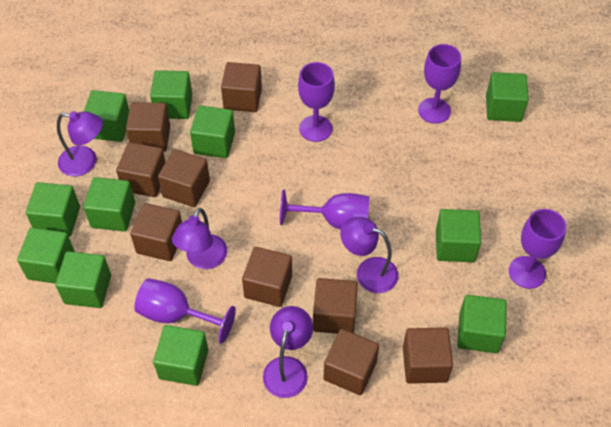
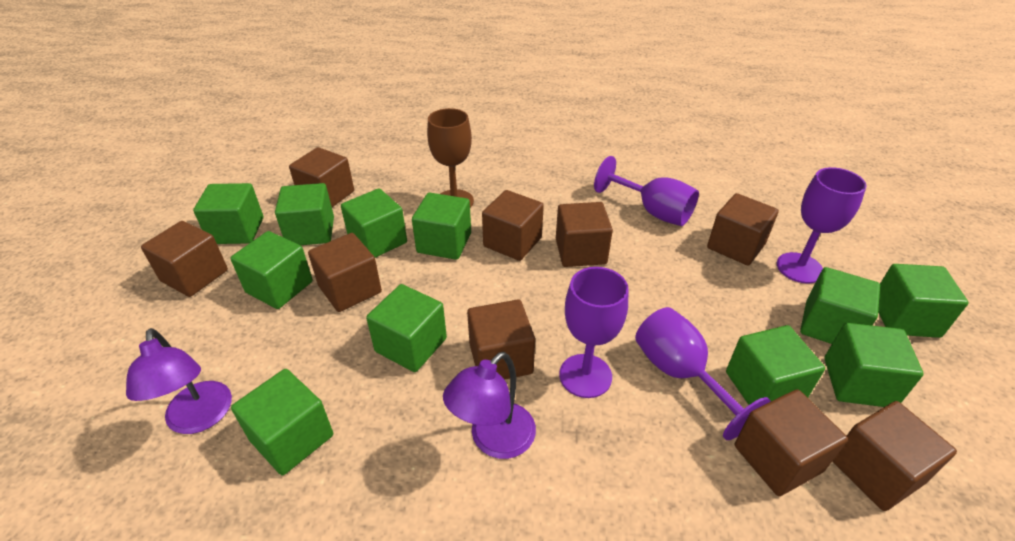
brown goblet: 0 -> 1
purple goblet: 5 -> 4
purple lamp: 4 -> 2

